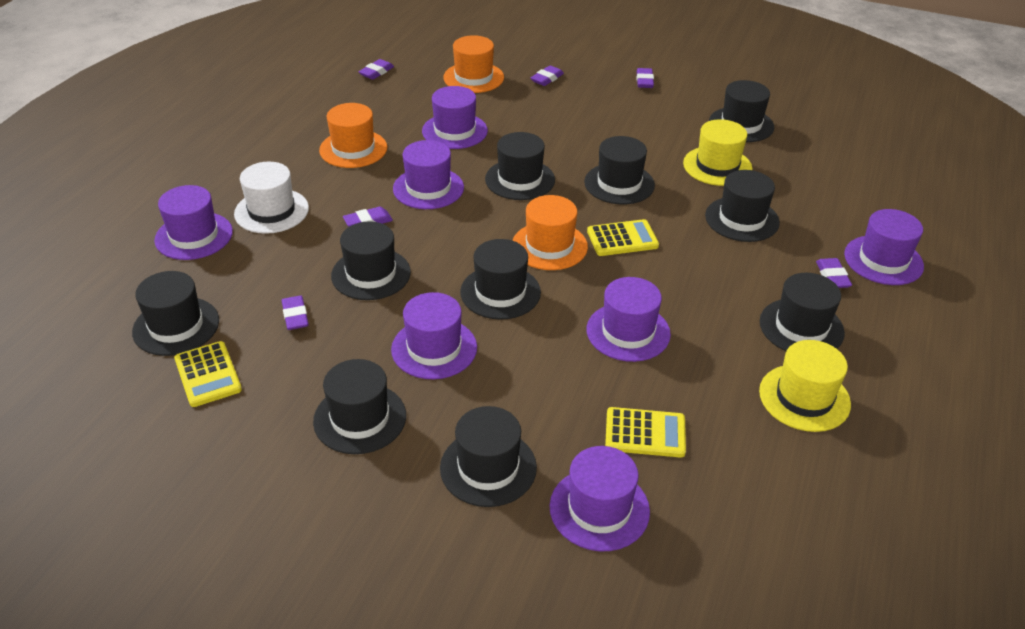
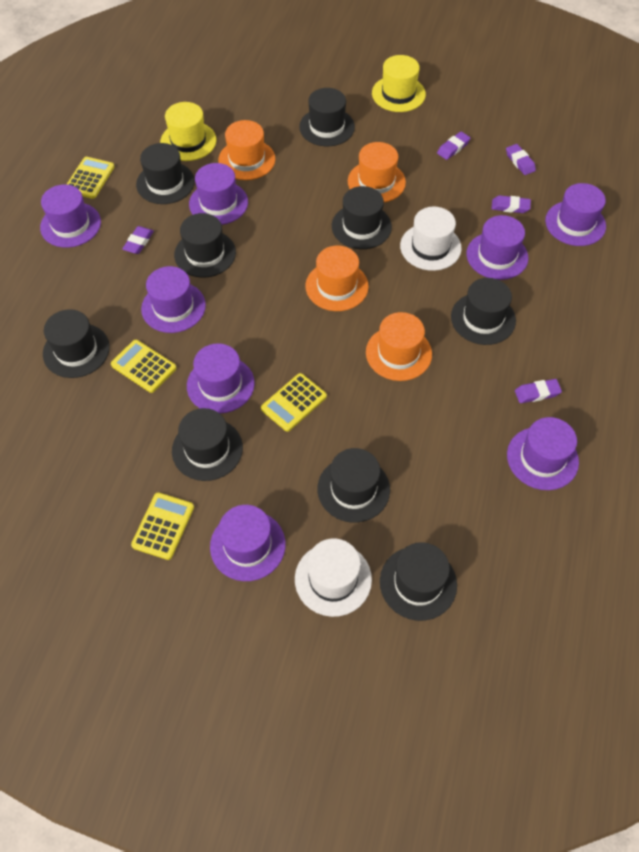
black hat: 10 -> 9
orange hat: 3 -> 4
purple eraser: 6 -> 5
purple hat: 7 -> 8
white hat: 1 -> 2
yellow calculator: 3 -> 4

